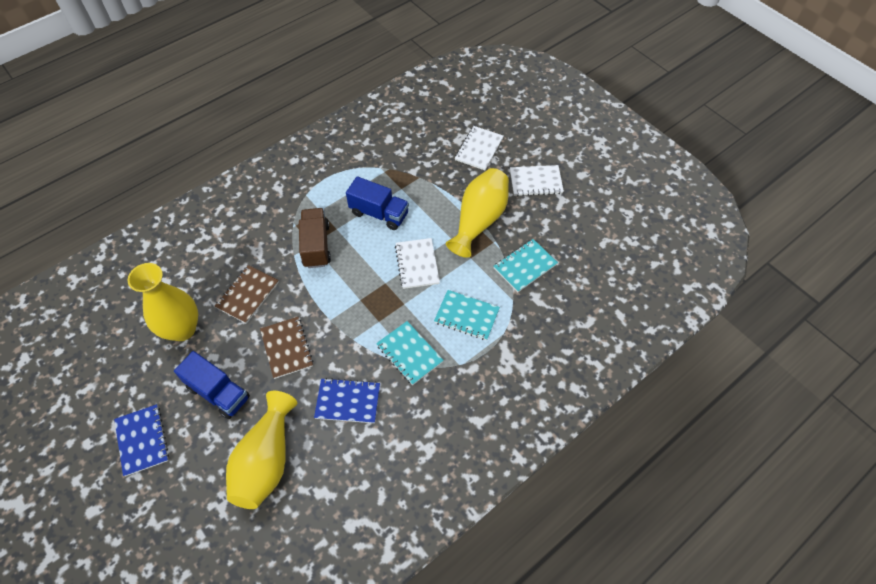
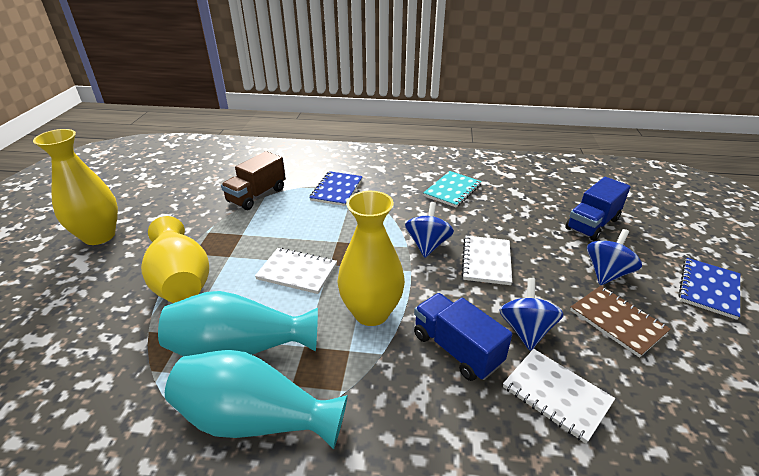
blue spinning top: 0 -> 3
brown notebook: 2 -> 1
turquoise notebook: 3 -> 1
turquoise vase: 0 -> 2

